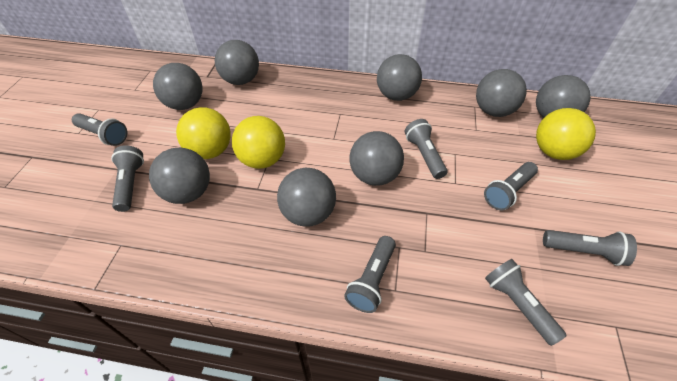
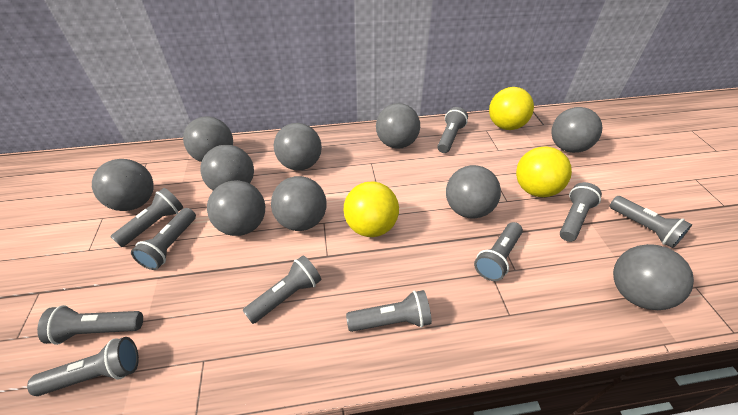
grey ball: 8 -> 10
grey flashlight: 7 -> 10

